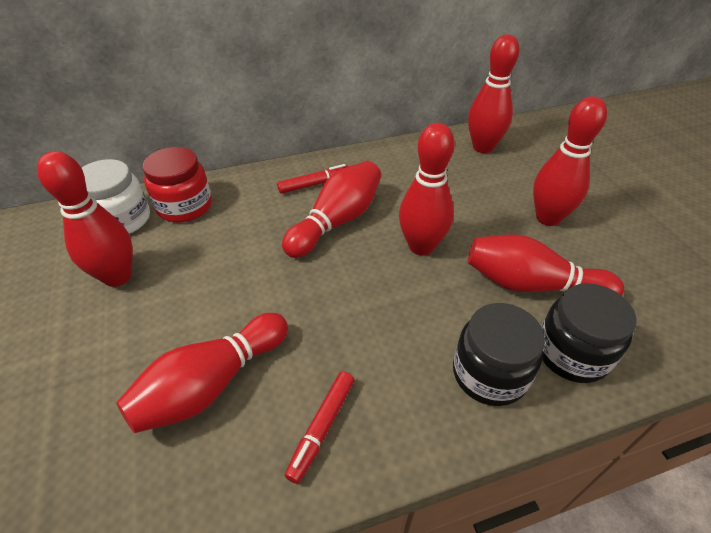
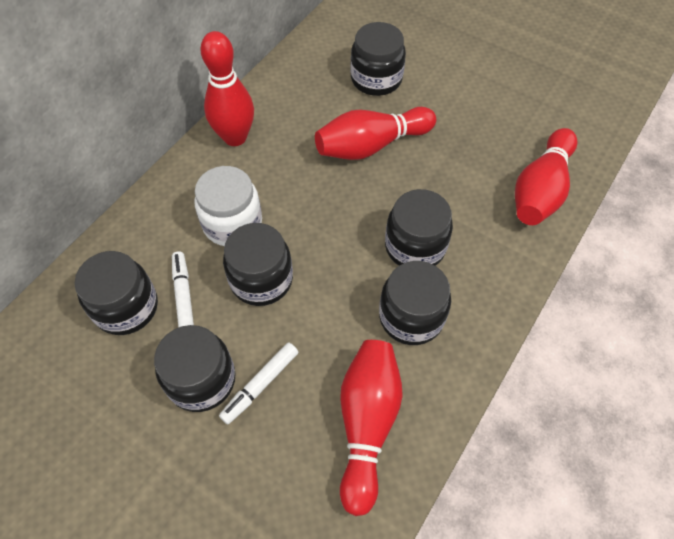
black jar: 2 -> 6
red bowling pin: 7 -> 4
red jar: 1 -> 0
red marker: 2 -> 0
white marker: 0 -> 2

